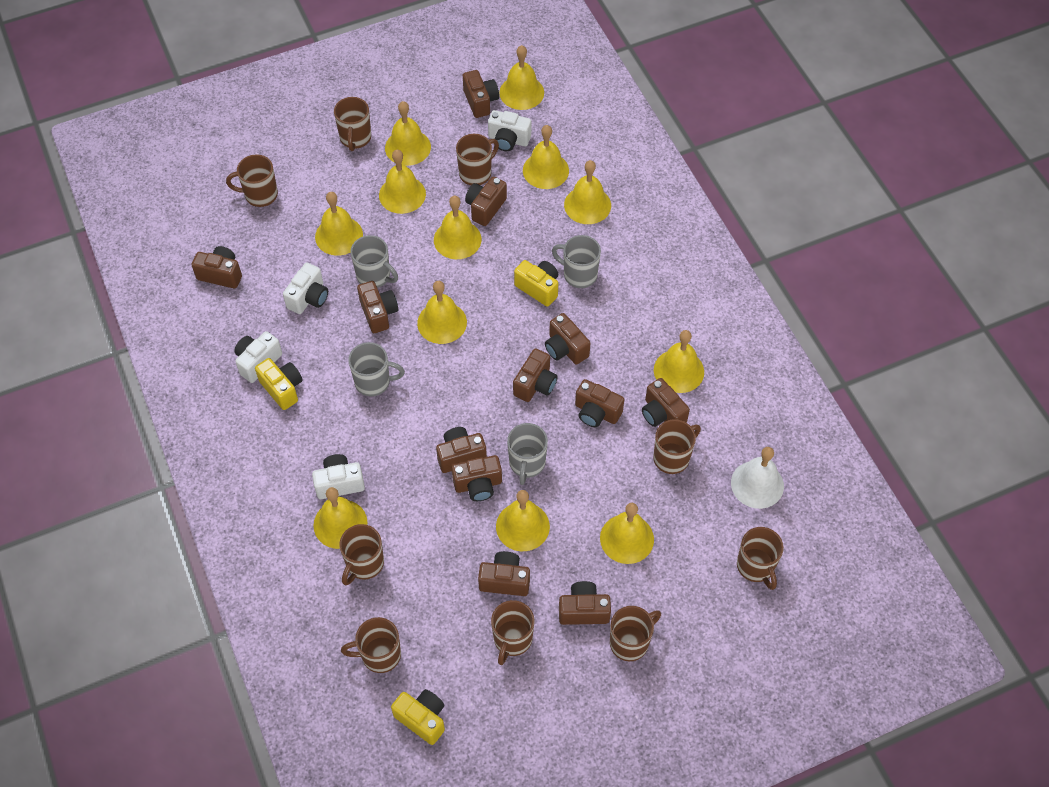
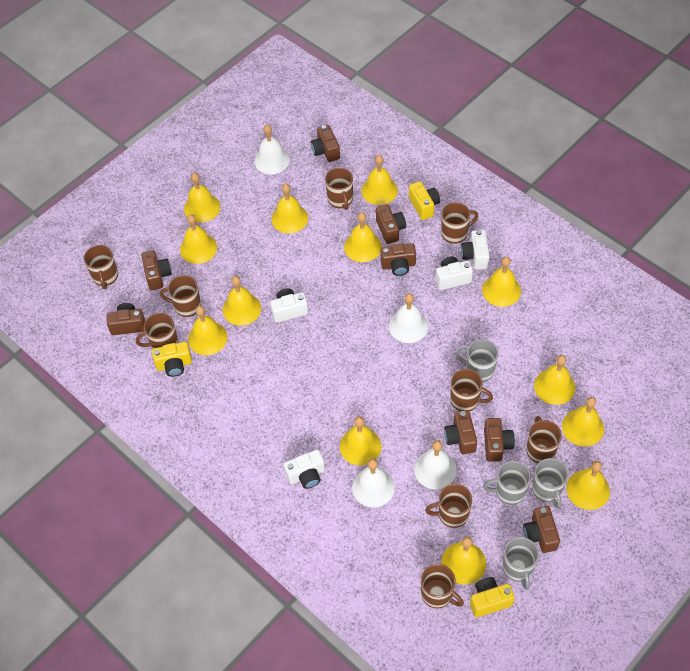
brown camera: 12 -> 8
white bell: 1 -> 4
yellow bell: 12 -> 13

